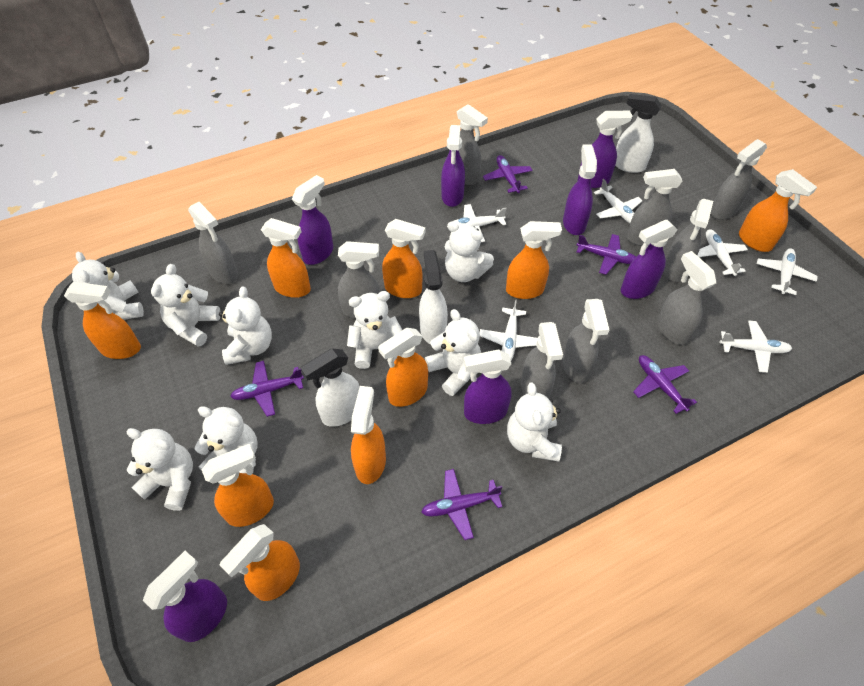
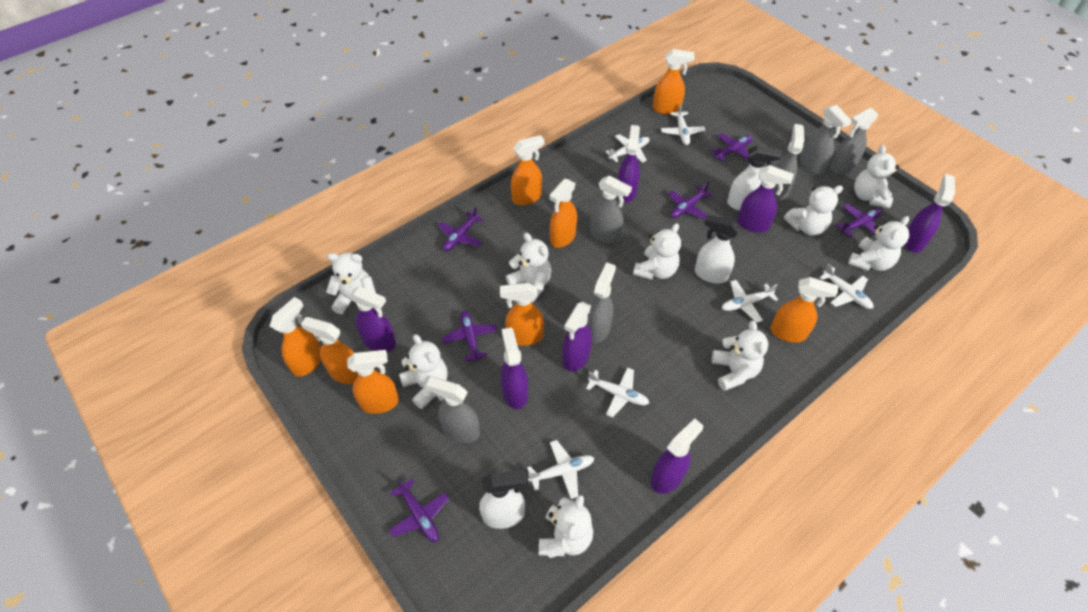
grey spray bottle: 9 -> 6
orange spray bottle: 9 -> 8
purple plane: 5 -> 6

